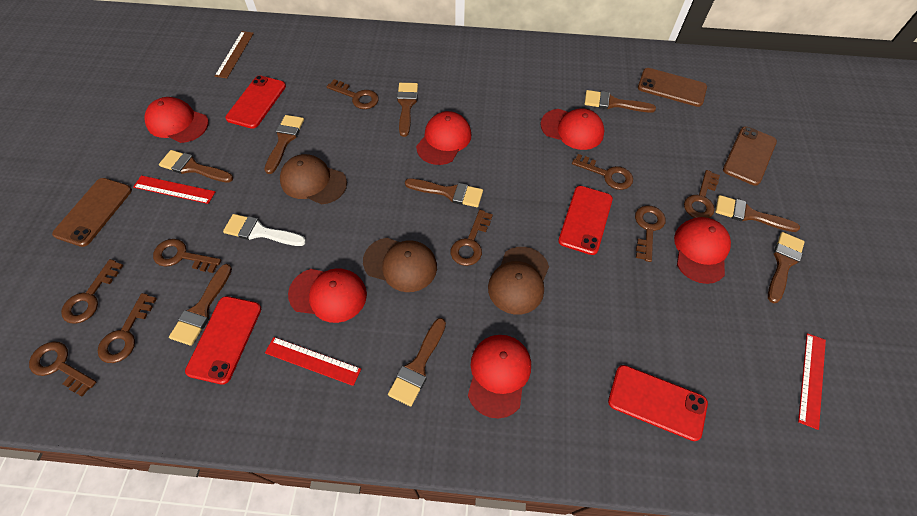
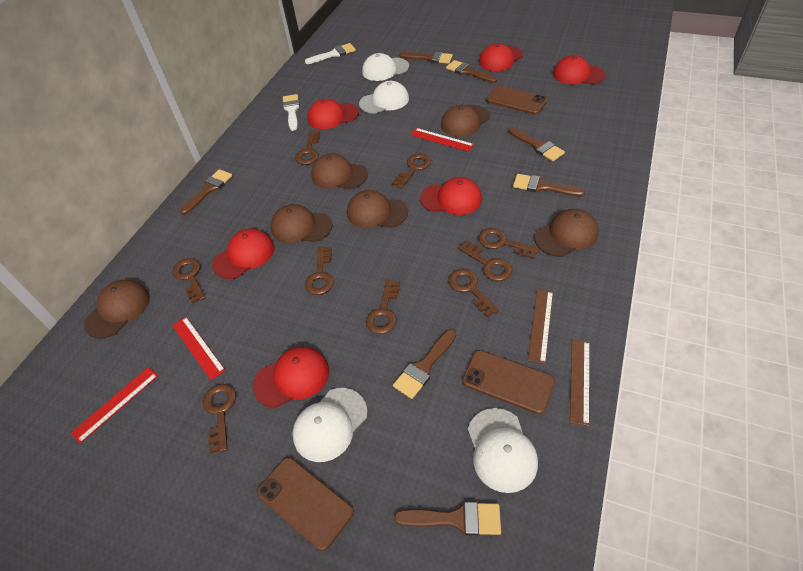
brown brush: 9 -> 7
brown cap: 3 -> 6
brown ruler: 1 -> 2
red phone: 4 -> 0
white brush: 1 -> 2
white cap: 0 -> 4

